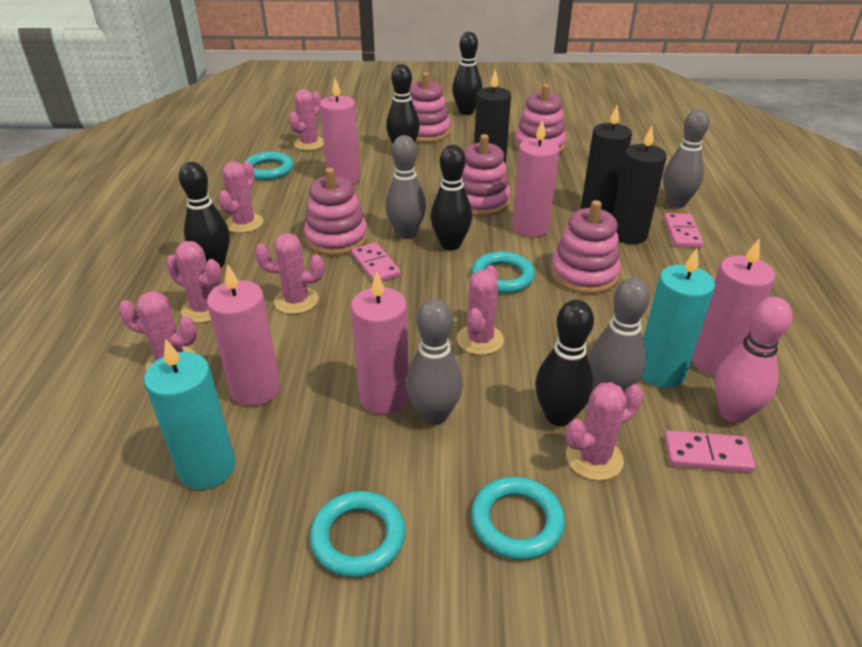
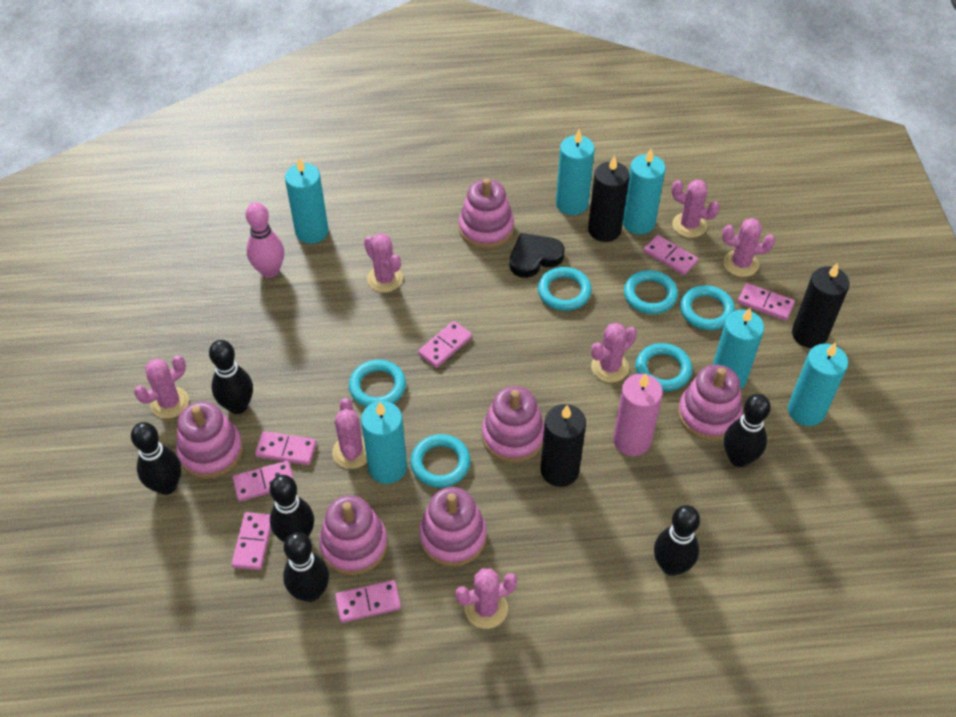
black bowling pin: 5 -> 6
black heart: 0 -> 1
grey bowling pin: 4 -> 0
pink candle: 5 -> 1
pink domino: 3 -> 7
pink stacking toy: 5 -> 6
turquoise candle: 2 -> 6
turquoise ring: 4 -> 6

